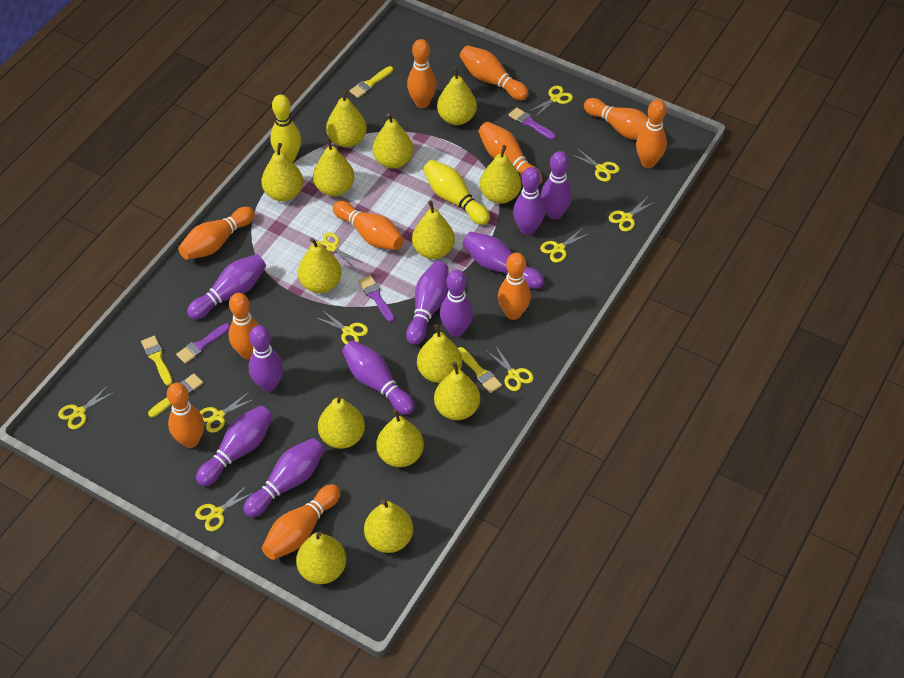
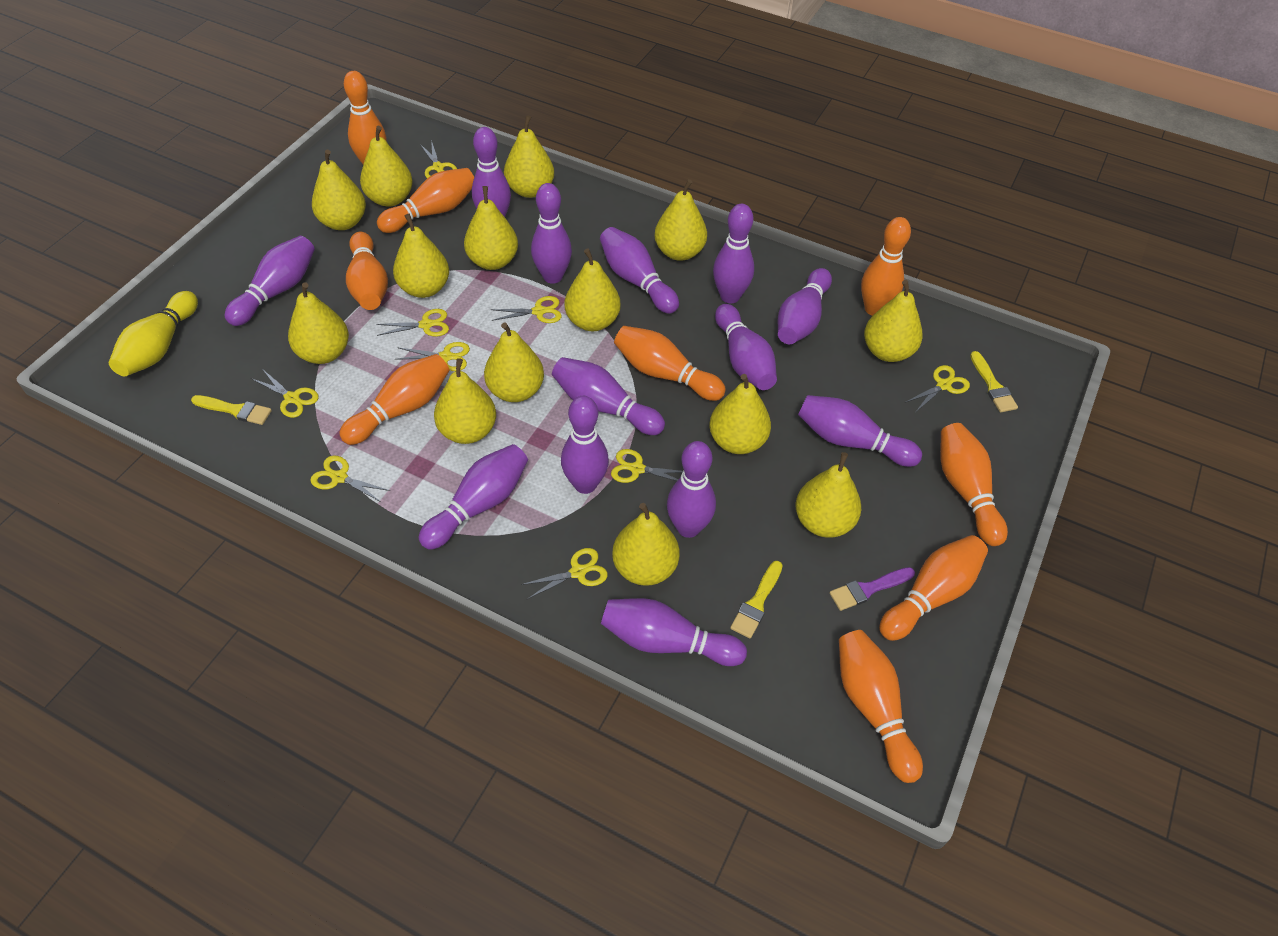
orange bowling pin: 11 -> 9
purple bowling pin: 10 -> 13
purple brush: 3 -> 1
yellow bowling pin: 2 -> 1
yellow brush: 4 -> 3
yellow scissors: 10 -> 9

